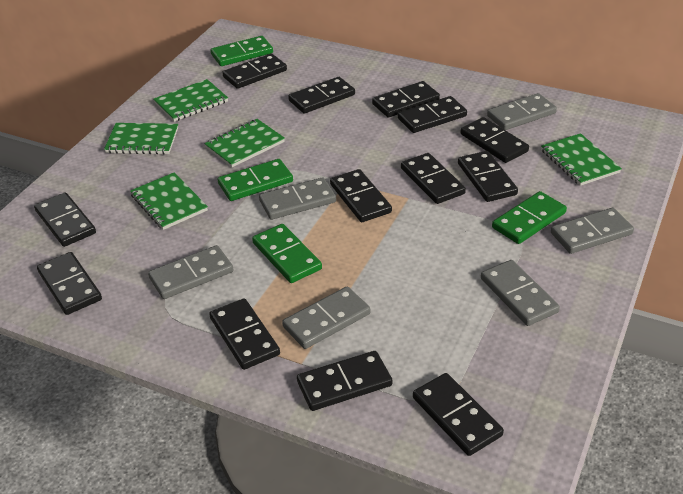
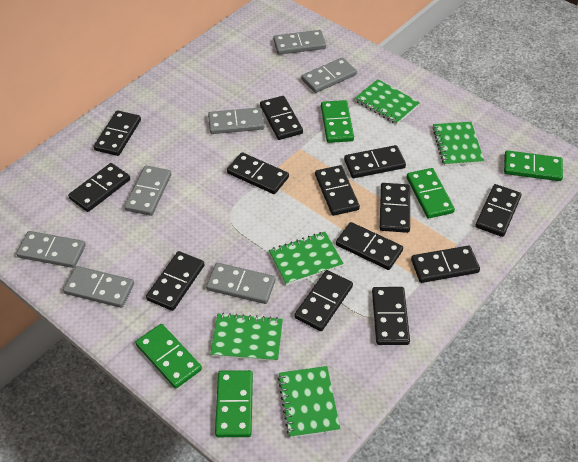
green domino: 4 -> 5
grey domino: 6 -> 7

